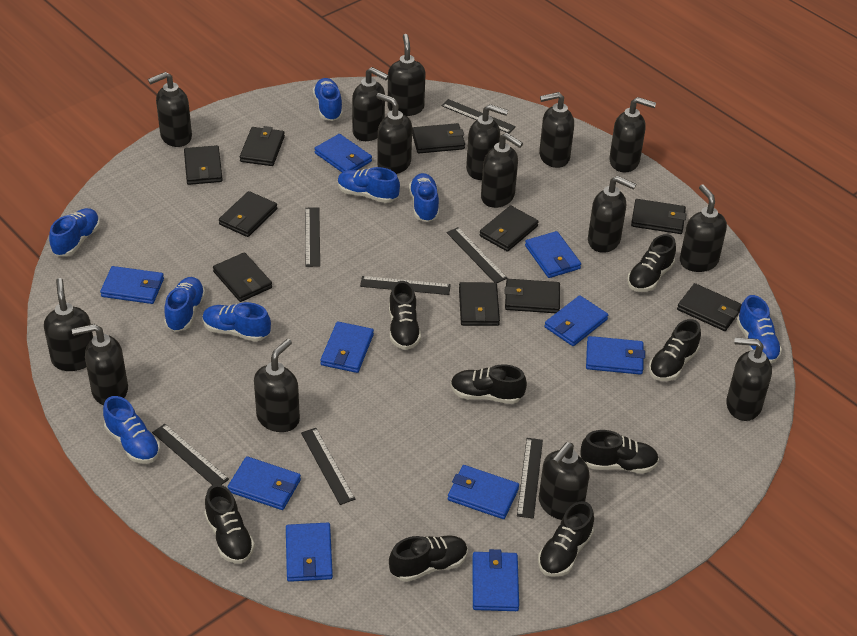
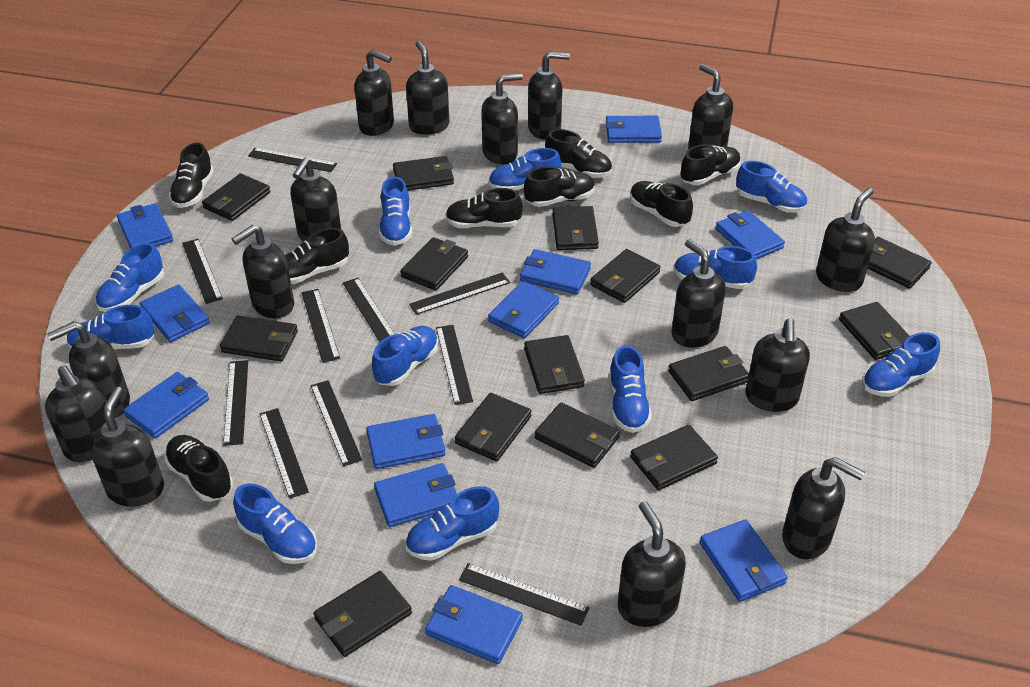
black ruler: 7 -> 10
black wallet: 10 -> 14
blue shoe: 8 -> 11
blue wallet: 10 -> 11

